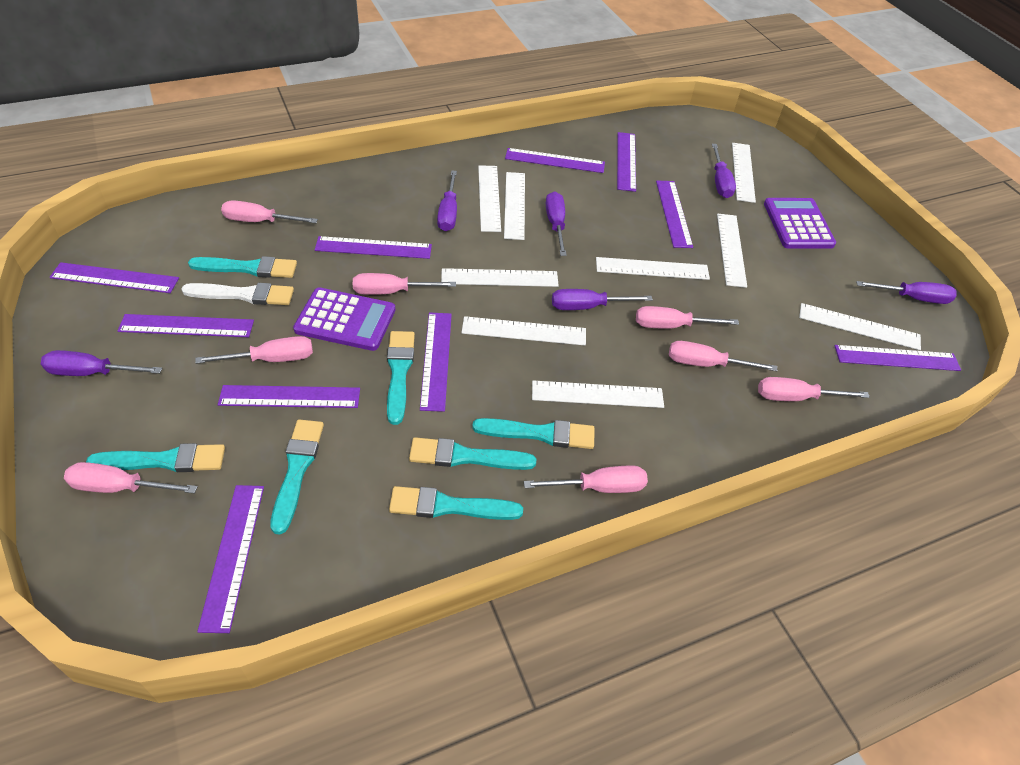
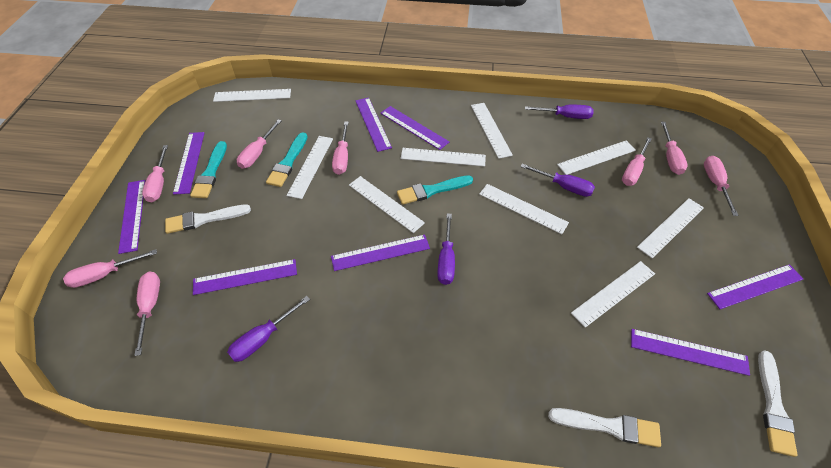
purple calculator: 2 -> 0
purple ruler: 10 -> 8
purple screwdriver: 6 -> 4
turquoise brush: 7 -> 3
white brush: 1 -> 3

